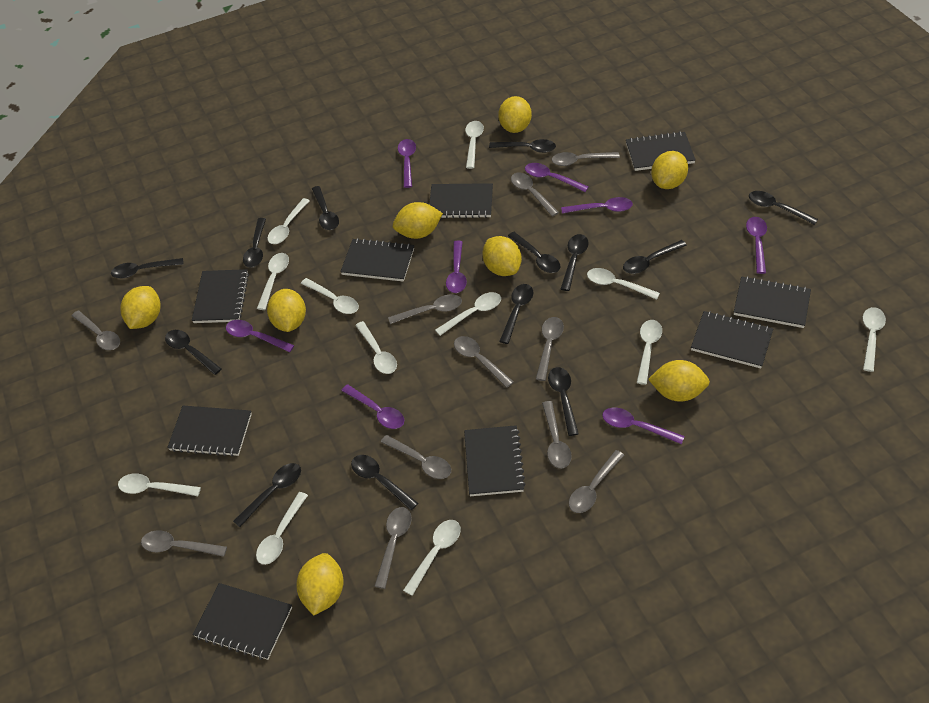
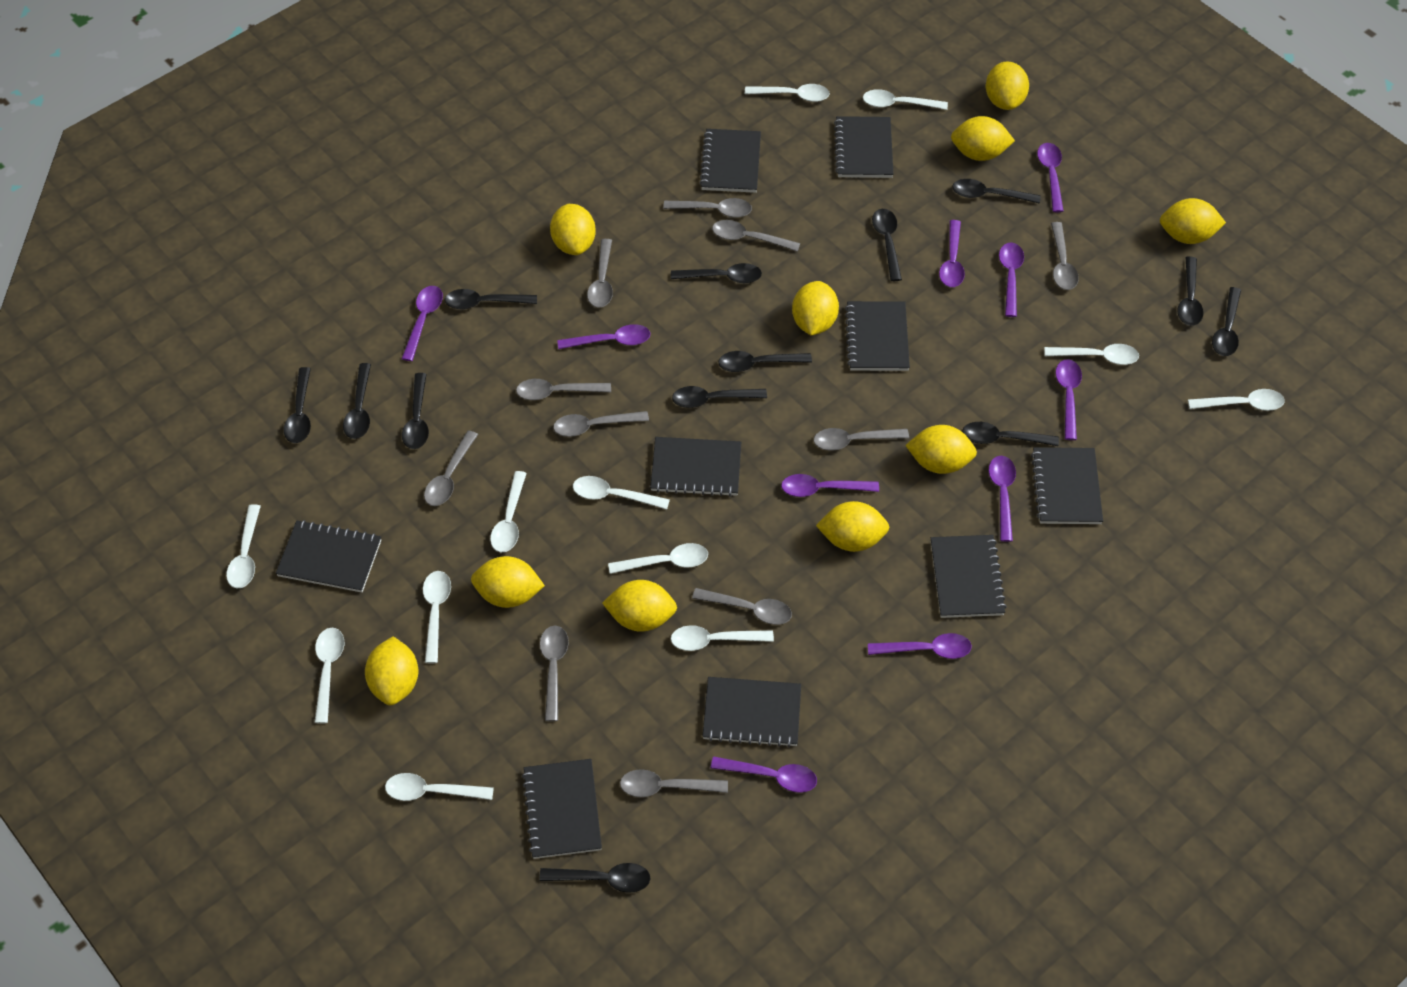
purple spoon: 8 -> 10
yellow lemon: 8 -> 10

